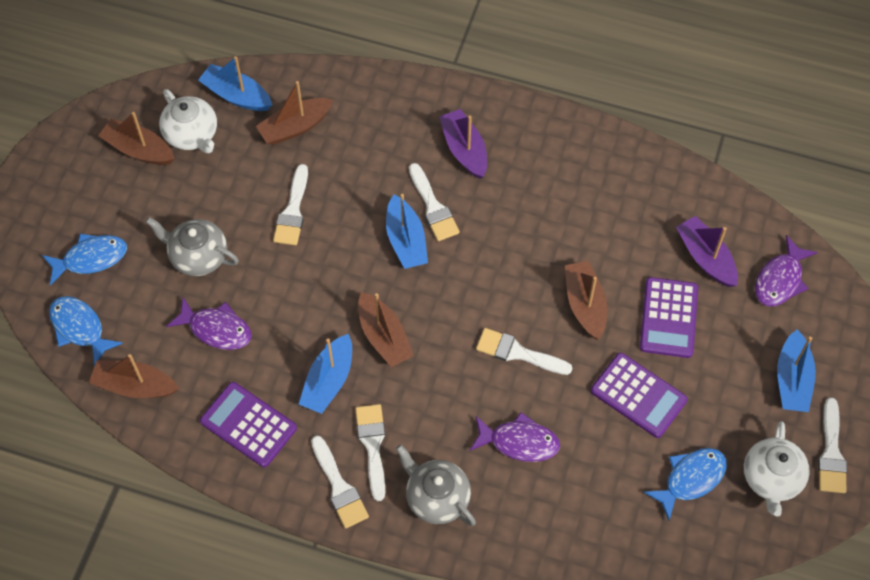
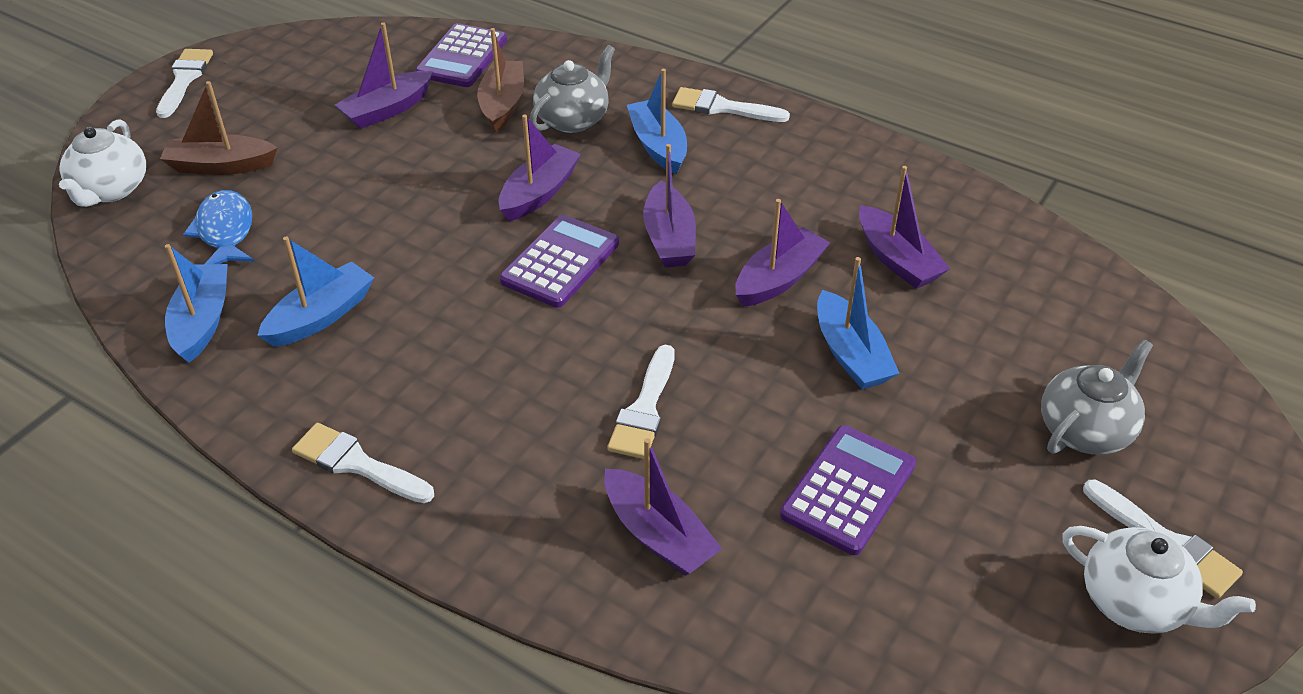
blue fish: 3 -> 1
brown boat: 5 -> 2
purple boat: 2 -> 6
purple fish: 3 -> 0
white brush: 6 -> 5

